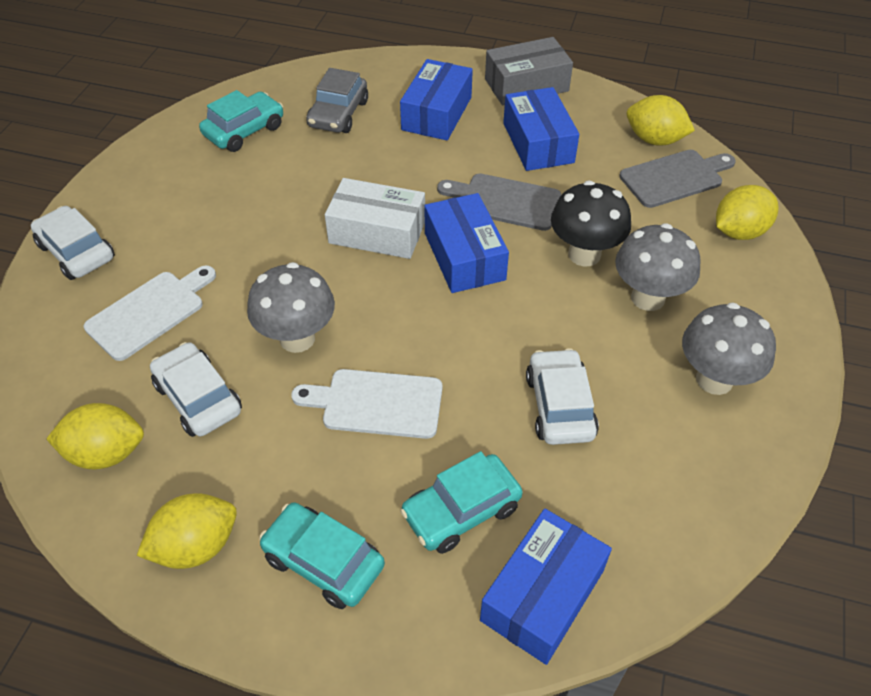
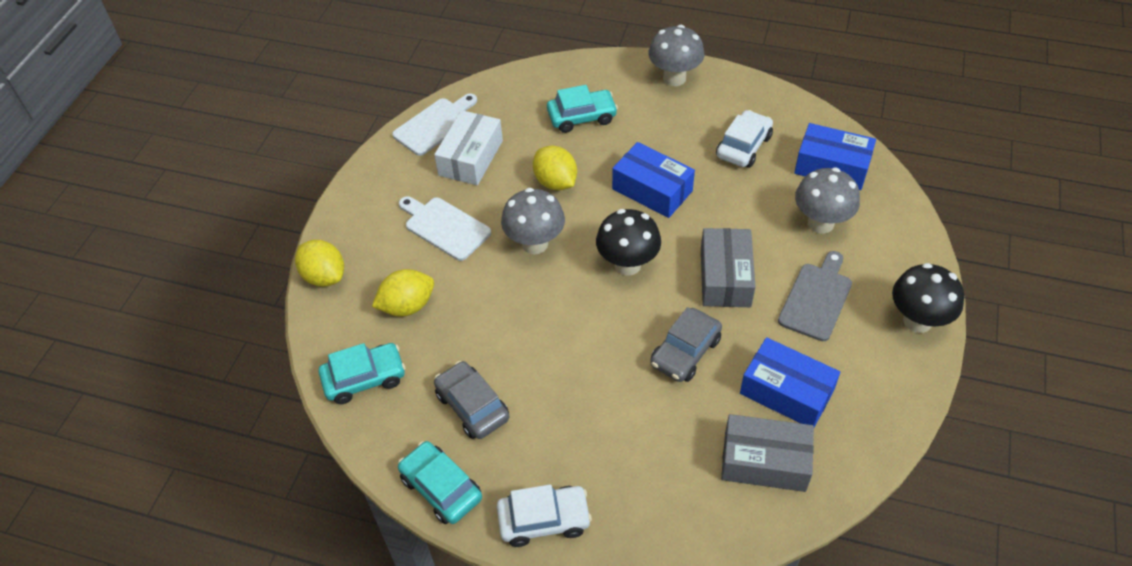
black mushroom: 1 -> 2
blue box: 4 -> 3
grey box: 1 -> 2
grey car: 1 -> 2
grey cutting board: 2 -> 1
white car: 3 -> 2
yellow lemon: 4 -> 3

